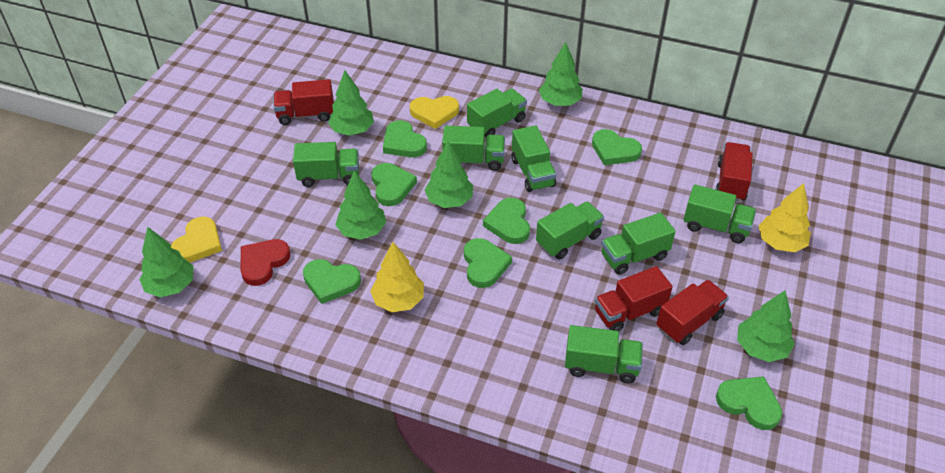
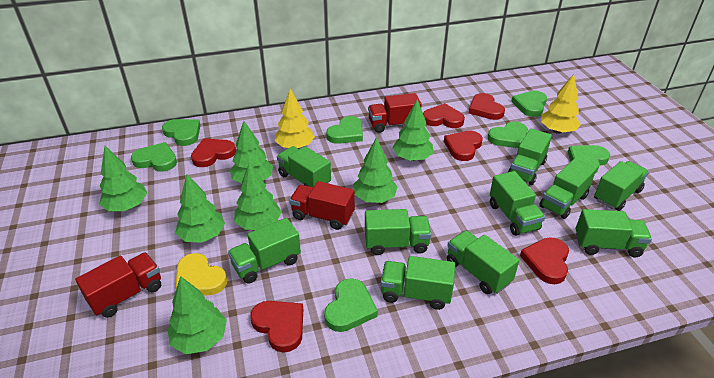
green tree: 6 -> 7
green truck: 8 -> 10
red heart: 1 -> 6
red truck: 4 -> 3
yellow heart: 2 -> 1

